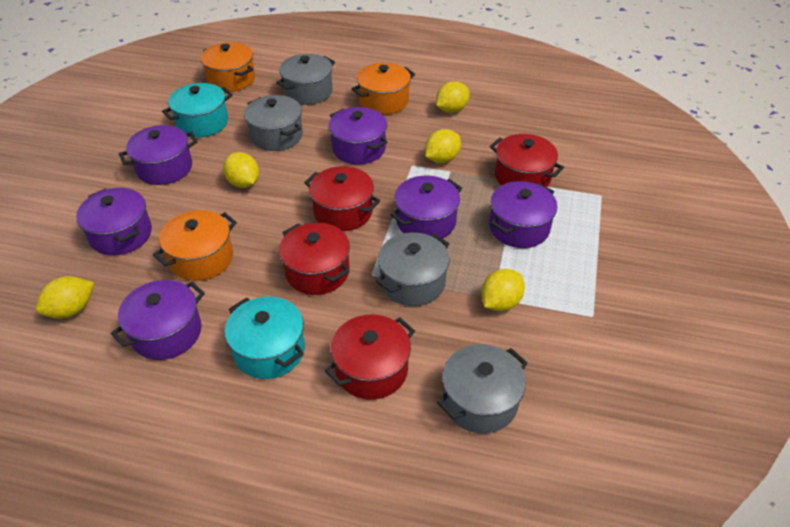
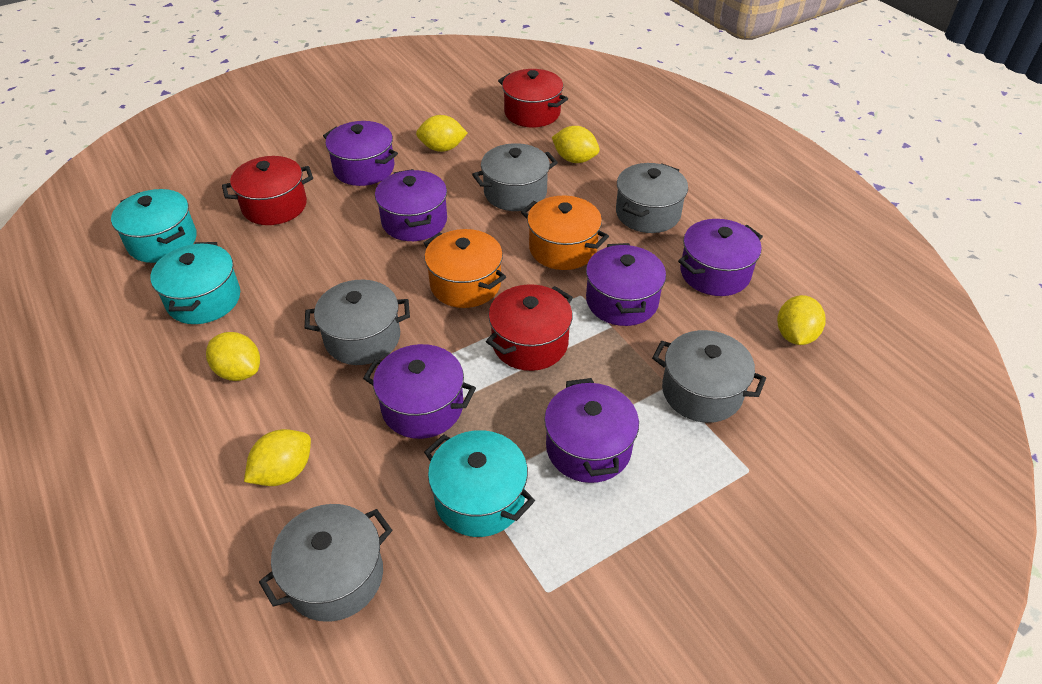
grey pot: 4 -> 5
orange pot: 3 -> 2
red pot: 4 -> 3
turquoise pot: 2 -> 3

